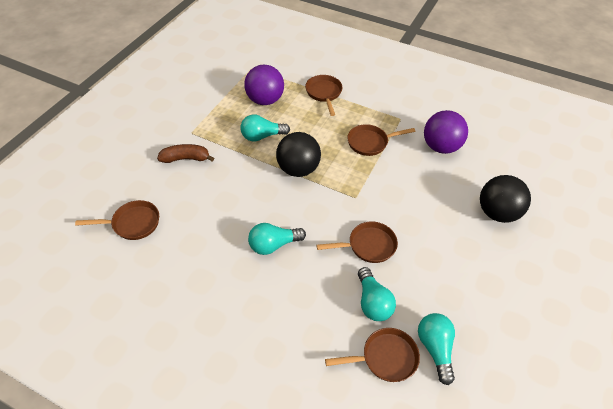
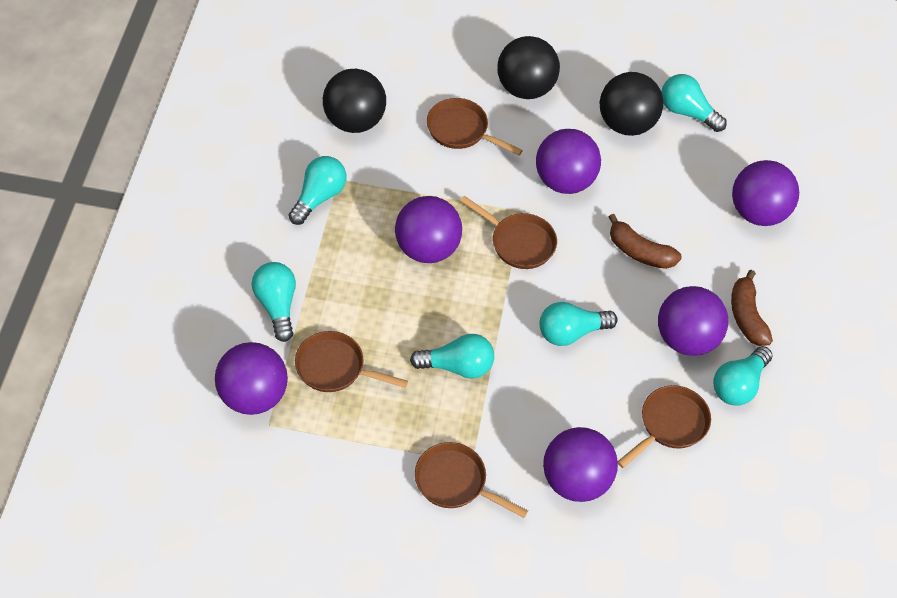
black ball: 2 -> 3
brown banana: 1 -> 2
purple ball: 2 -> 6
turquoise light bulb: 4 -> 6

